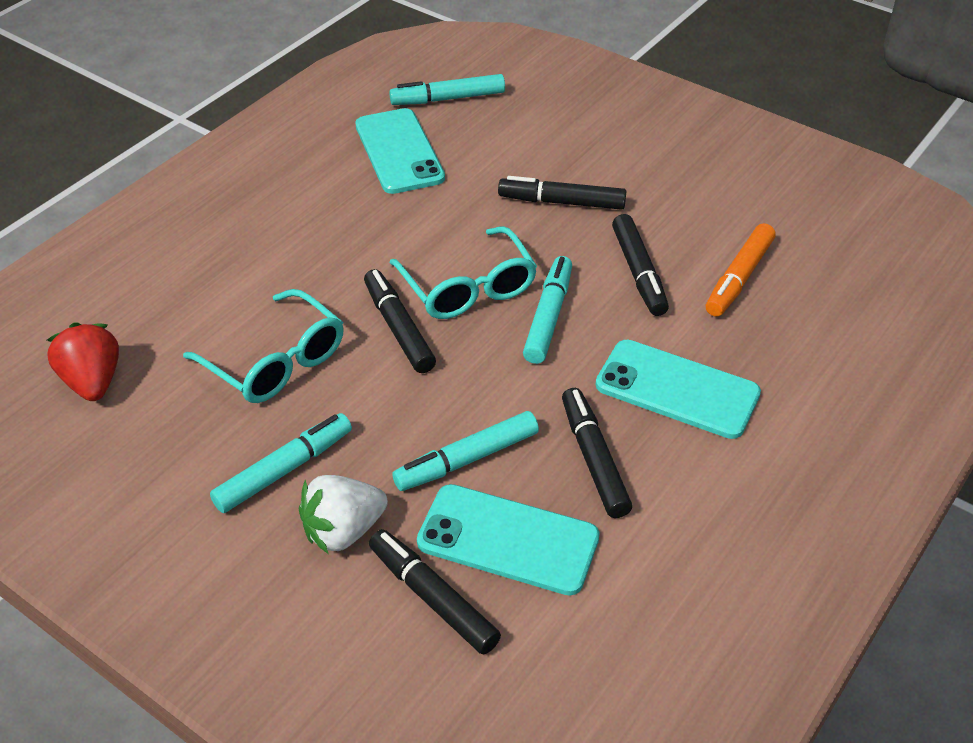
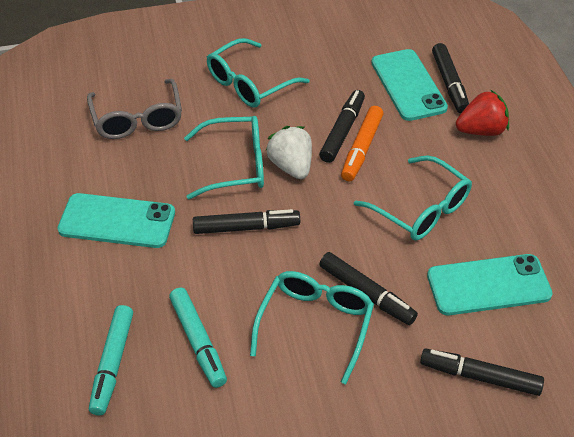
grey glasses: 0 -> 1
turquoise glasses: 2 -> 4
turquoise marker: 4 -> 2

